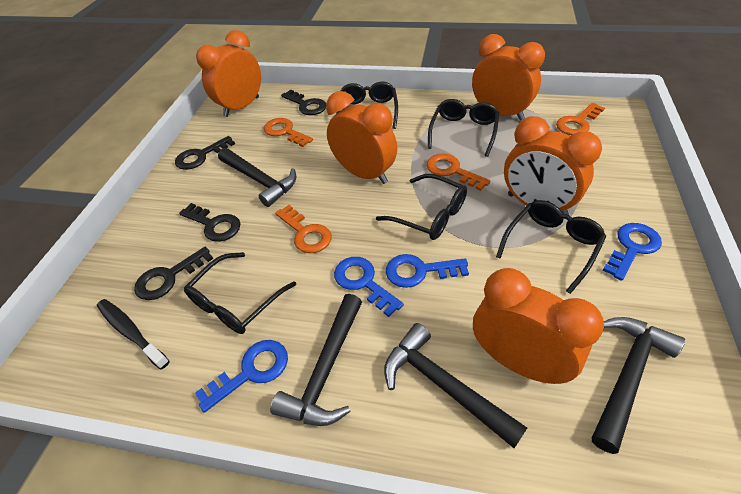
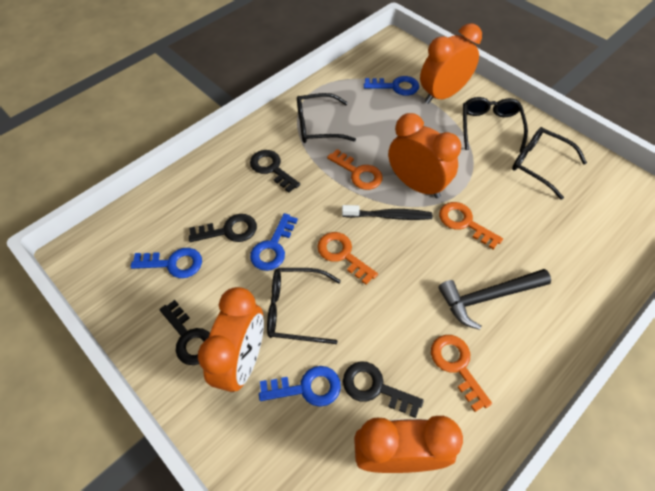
black glasses: 5 -> 4
black hammer: 4 -> 1
orange clock: 5 -> 4

